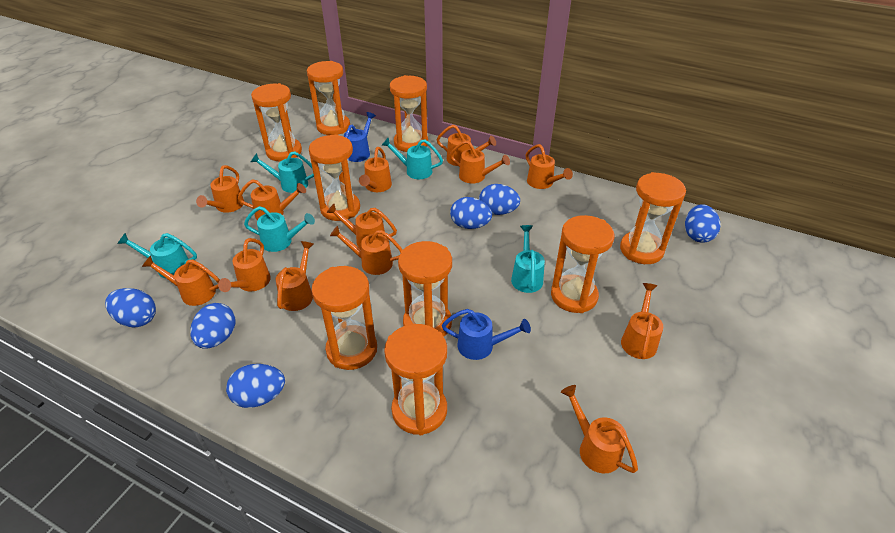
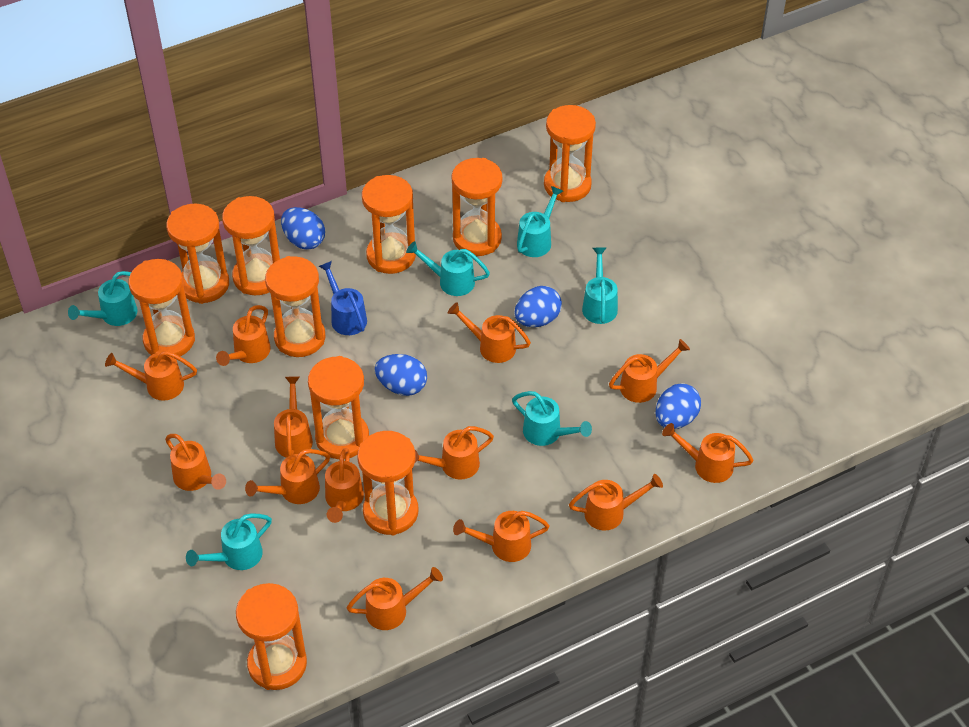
blue egg: 6 -> 4
blue watering can: 2 -> 1
orange hourglass: 9 -> 10
turquoise watering can: 5 -> 6

